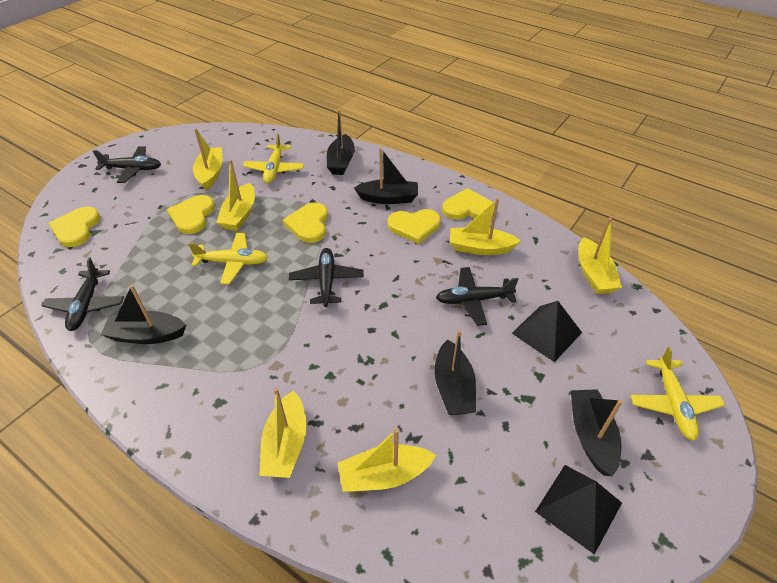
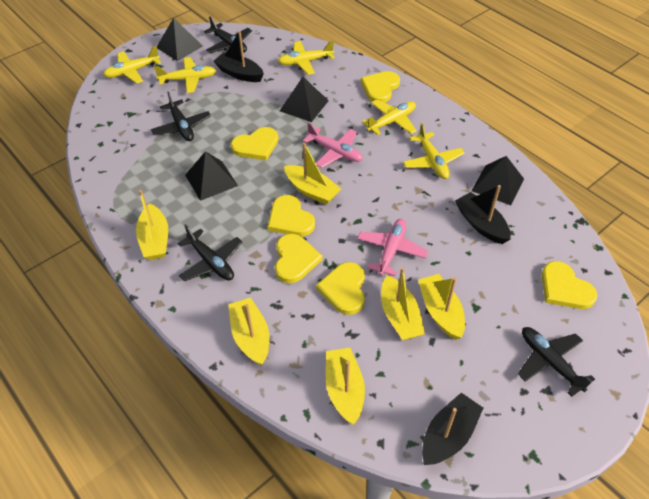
black boat: 5 -> 3
black pyramid: 2 -> 4
pink plane: 0 -> 2
yellow heart: 5 -> 6
yellow plane: 3 -> 5

